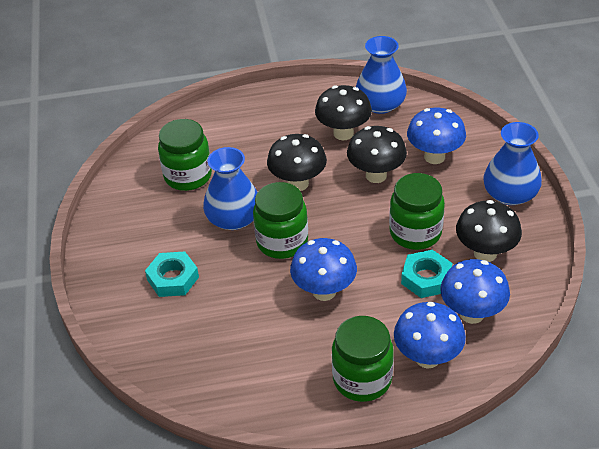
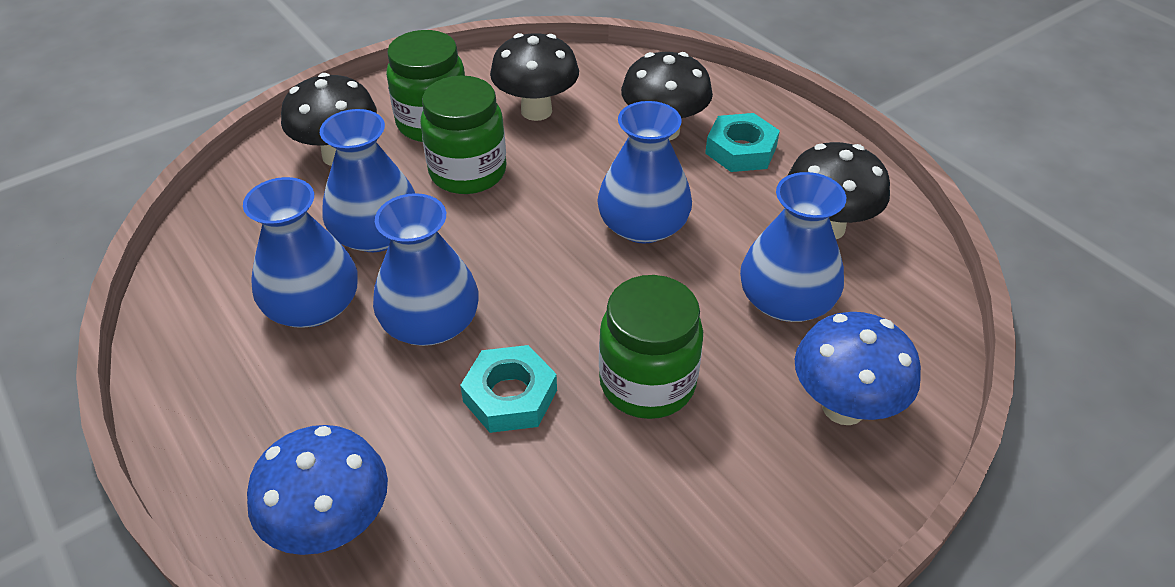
blue mushroom: 4 -> 2
blue vase: 3 -> 5
green jar: 4 -> 3

